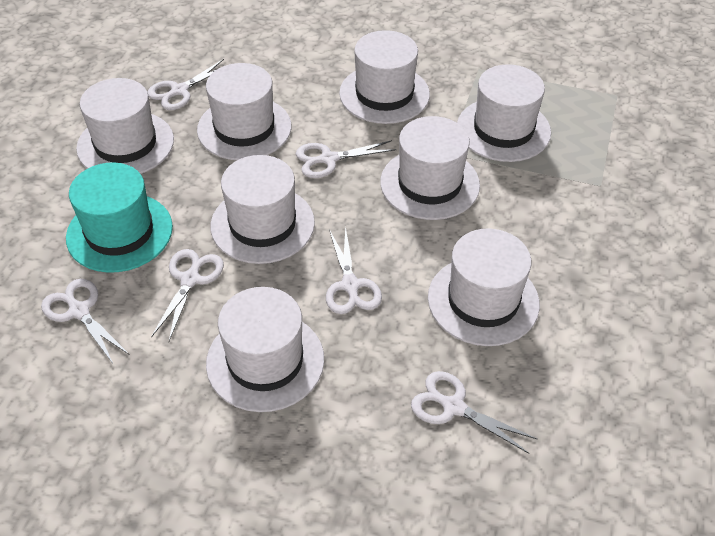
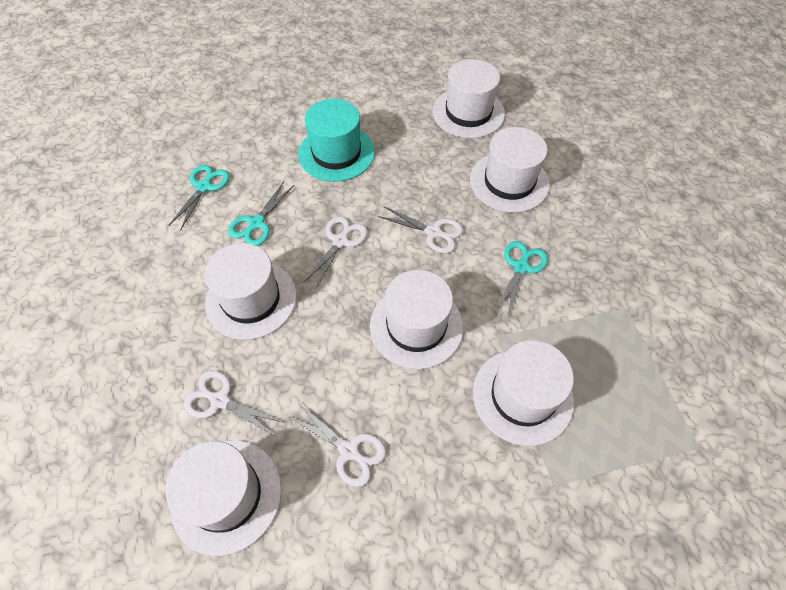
turquoise scissors: 0 -> 3
white hat: 8 -> 6
white scissors: 6 -> 4

